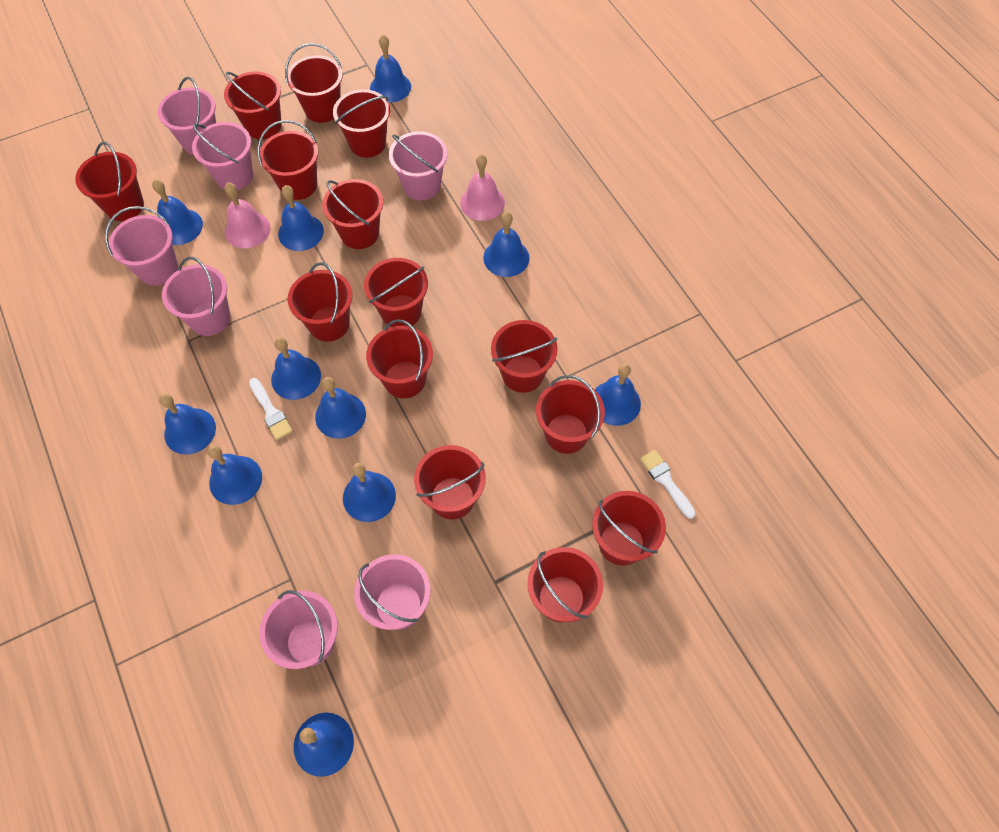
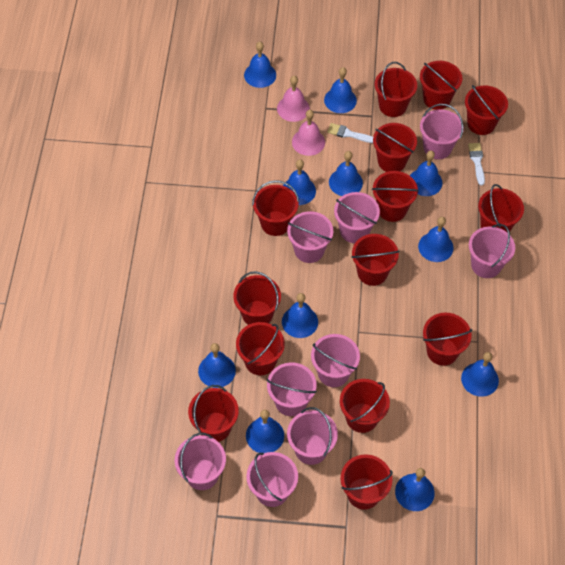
pink bucket: 7 -> 9

